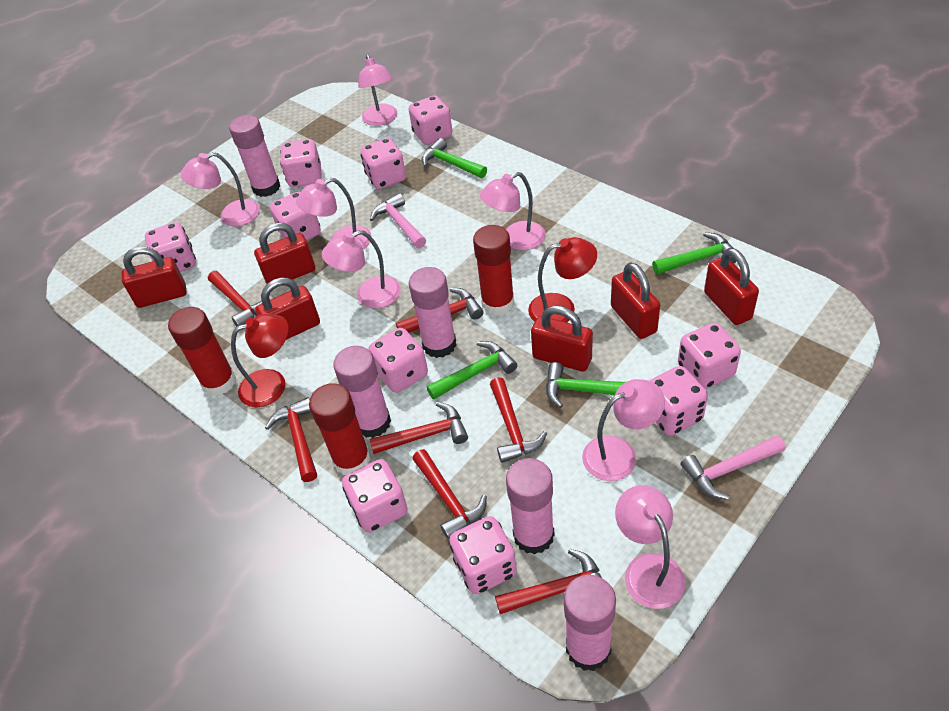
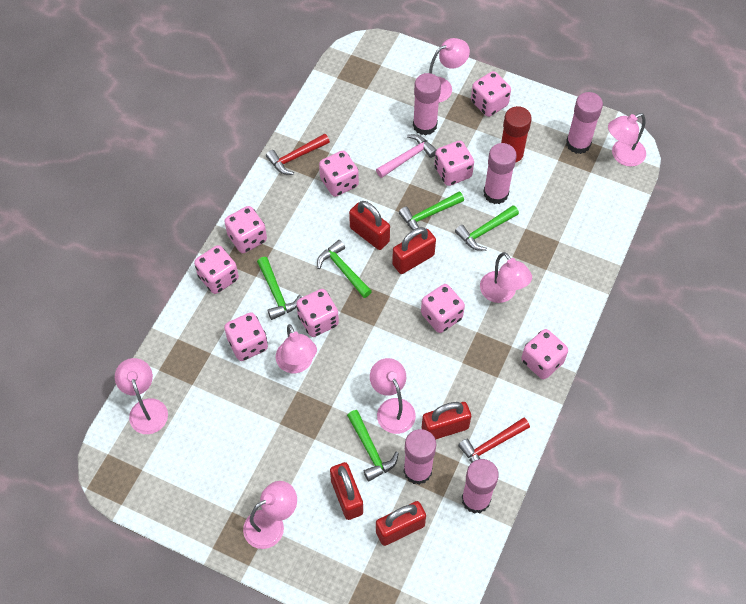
green hammer: 4 -> 5
pink dice: 10 -> 9
pink hammer: 2 -> 1
red glue stick: 3 -> 1
red hammer: 7 -> 2
red lamp: 2 -> 0
red padlock: 6 -> 5

